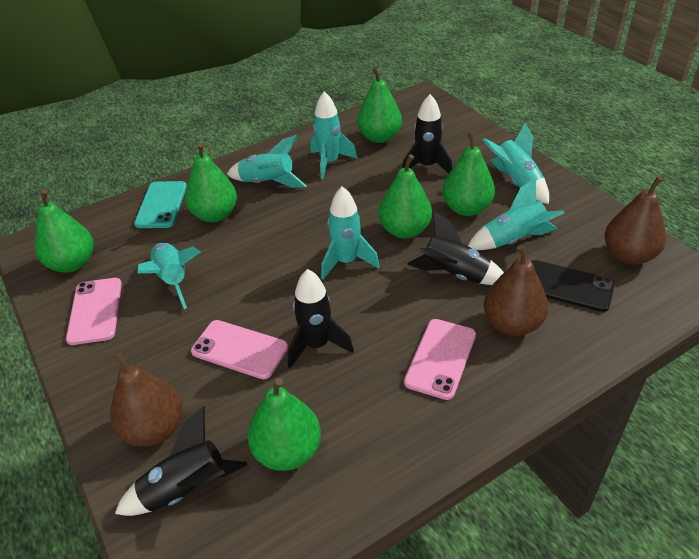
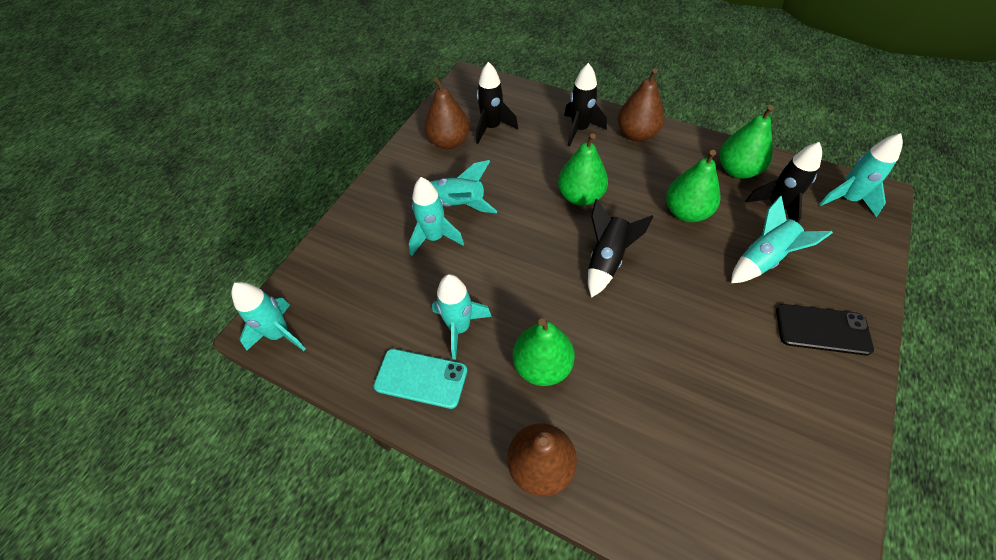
green pear: 6 -> 4
pink phone: 3 -> 0

